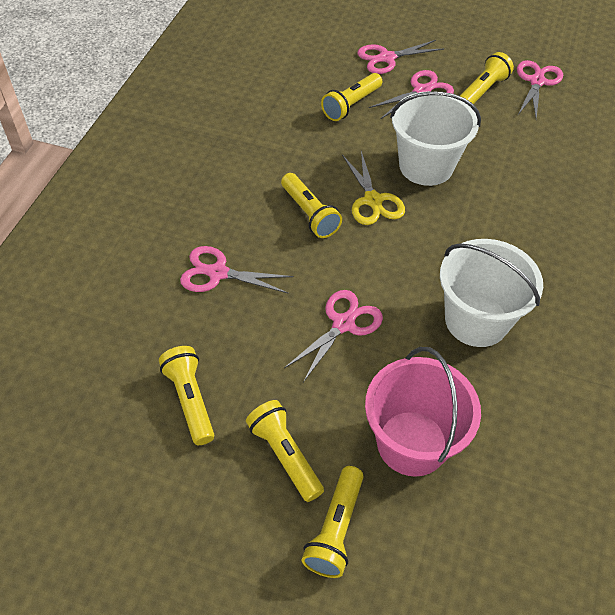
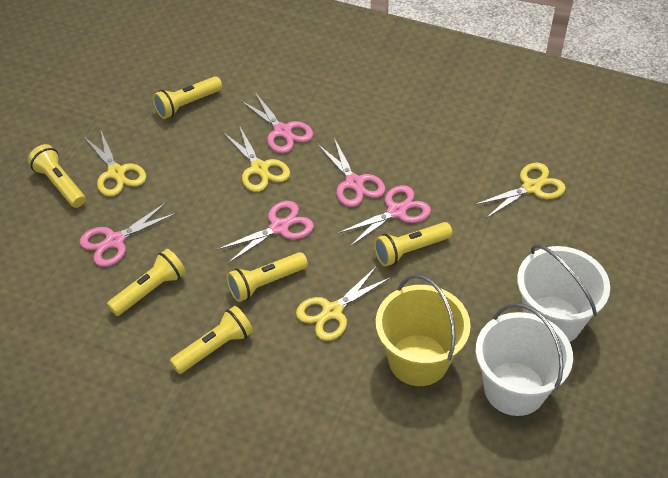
pink bucket: 1 -> 0
yellow bucket: 0 -> 1
yellow scissors: 1 -> 4

